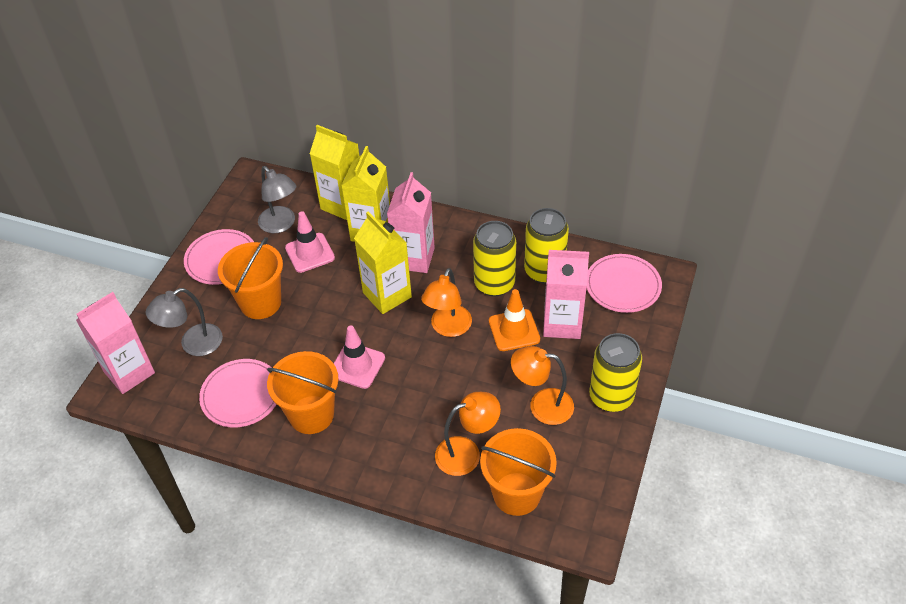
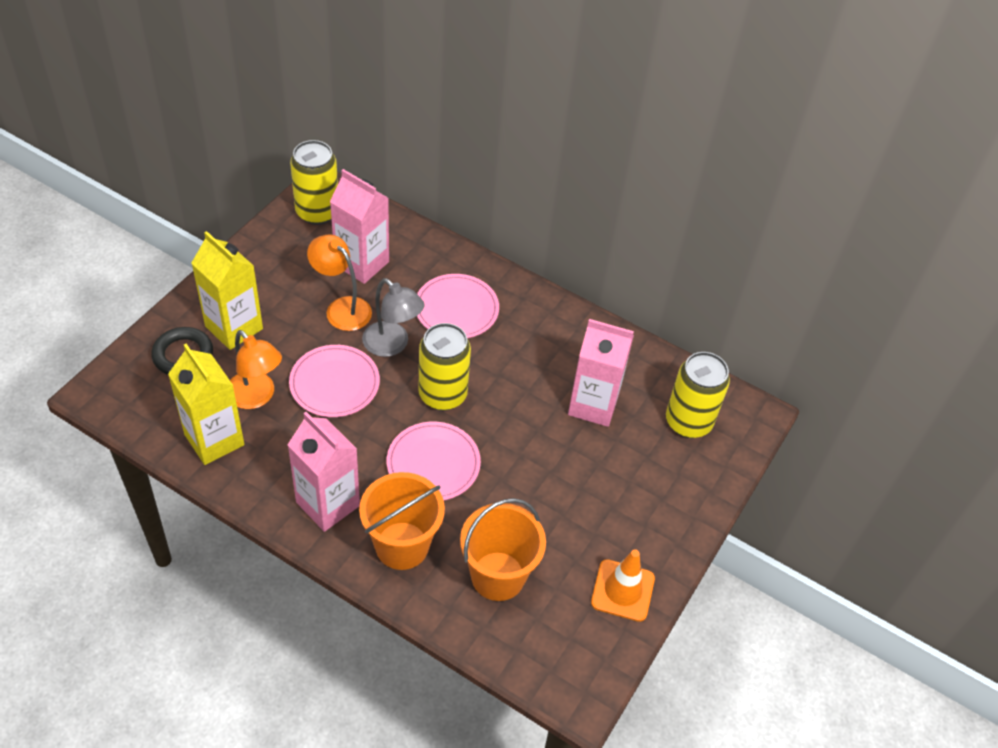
black ring: 0 -> 1
grey lamp: 2 -> 1
orange bucket: 3 -> 2
orange lamp: 3 -> 2
pink traffic cone: 2 -> 0
yellow carton: 3 -> 2

